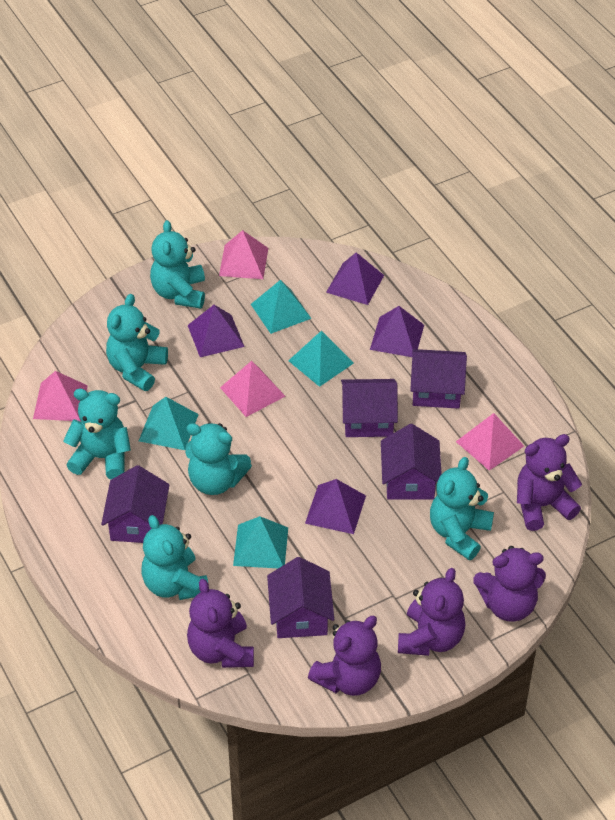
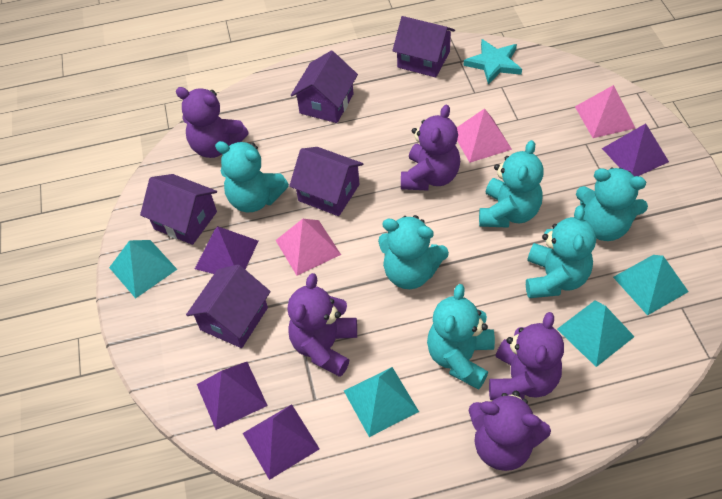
pink pyramid: 4 -> 3
turquoise star: 0 -> 1

